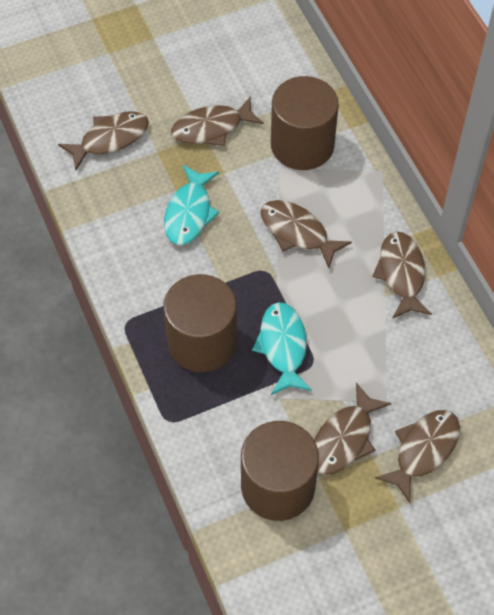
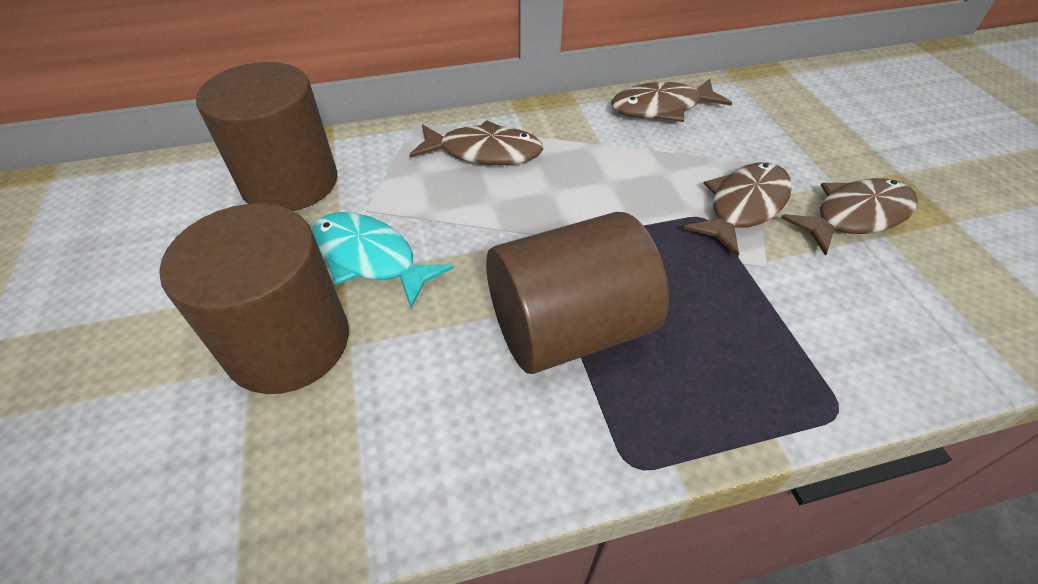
brown fish: 6 -> 4
turquoise fish: 2 -> 1

